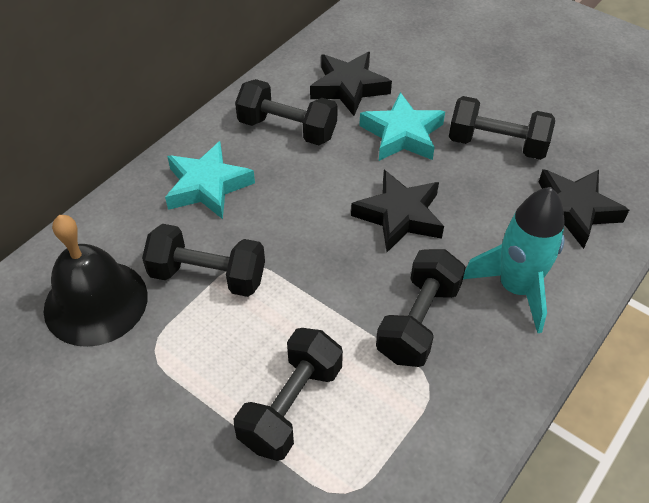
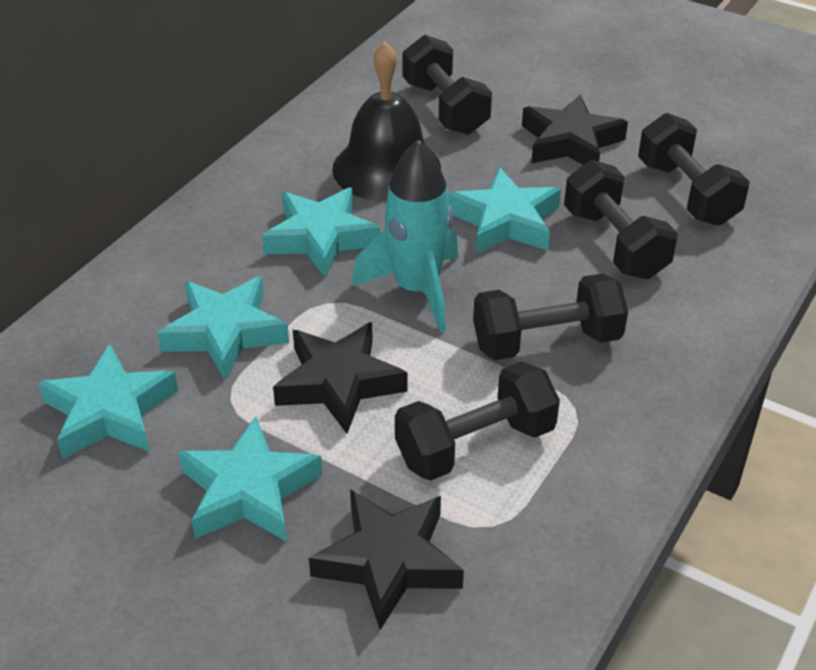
turquoise star: 2 -> 5

